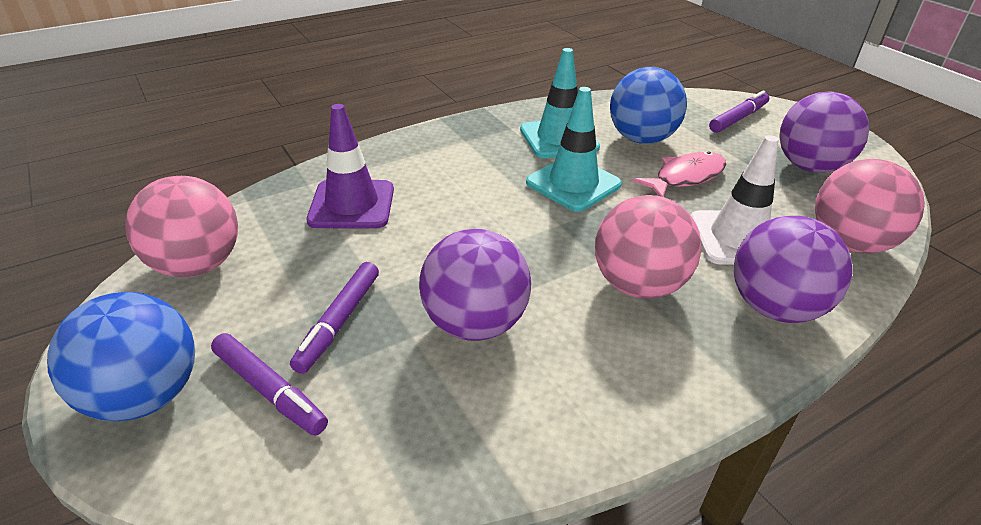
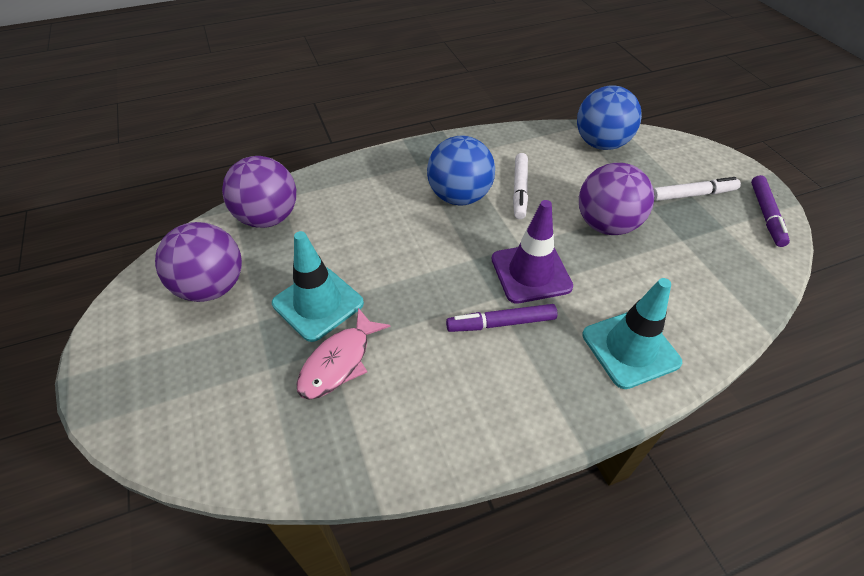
pink ball: 3 -> 0
purple marker: 3 -> 2
white marker: 0 -> 2
white traffic cone: 1 -> 0

